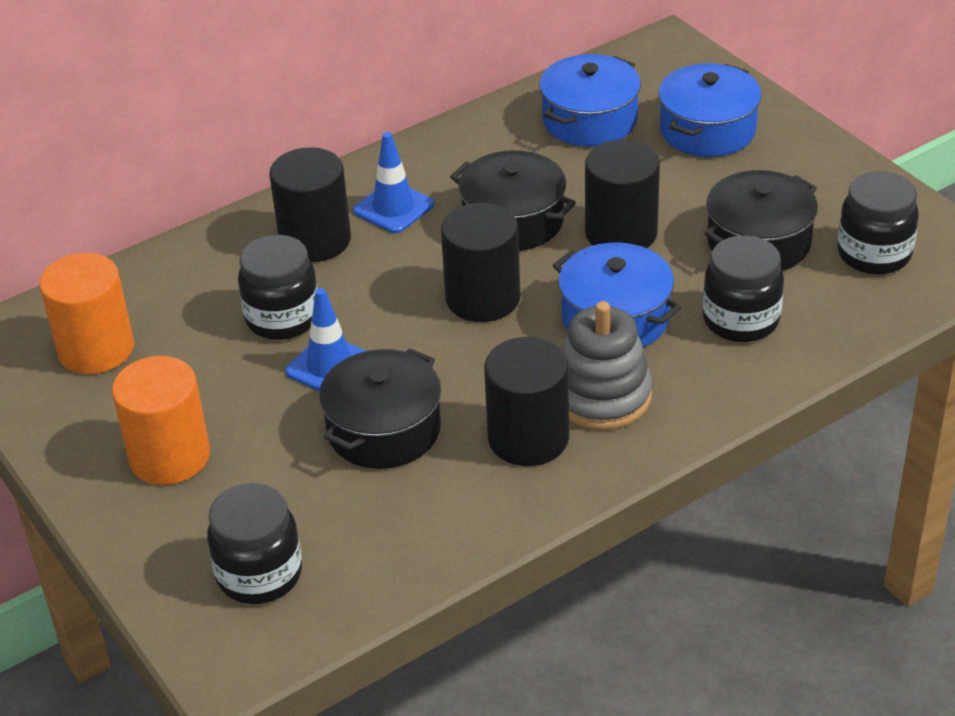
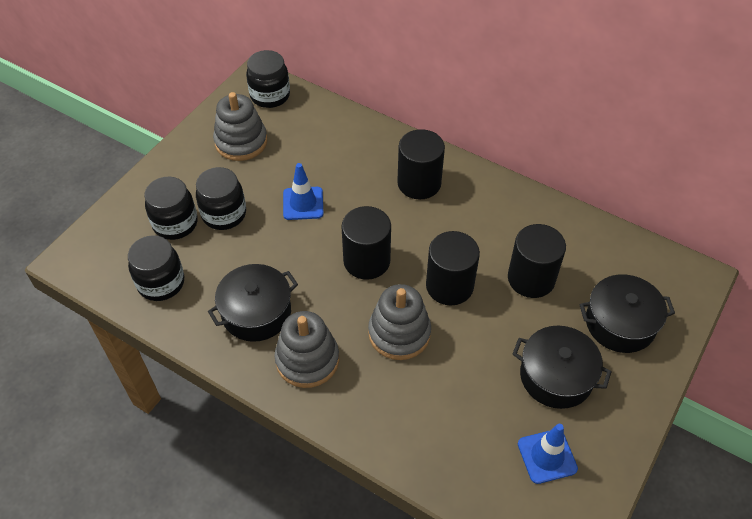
blue pot: 3 -> 0
grey stacking toy: 1 -> 3
orange cylinder: 2 -> 0

